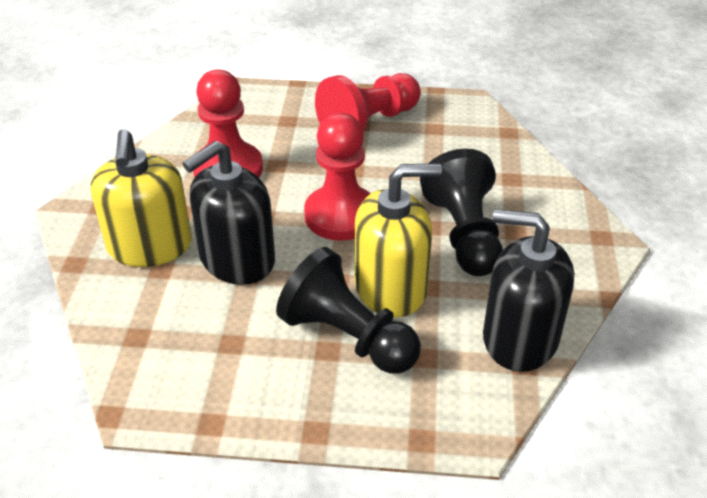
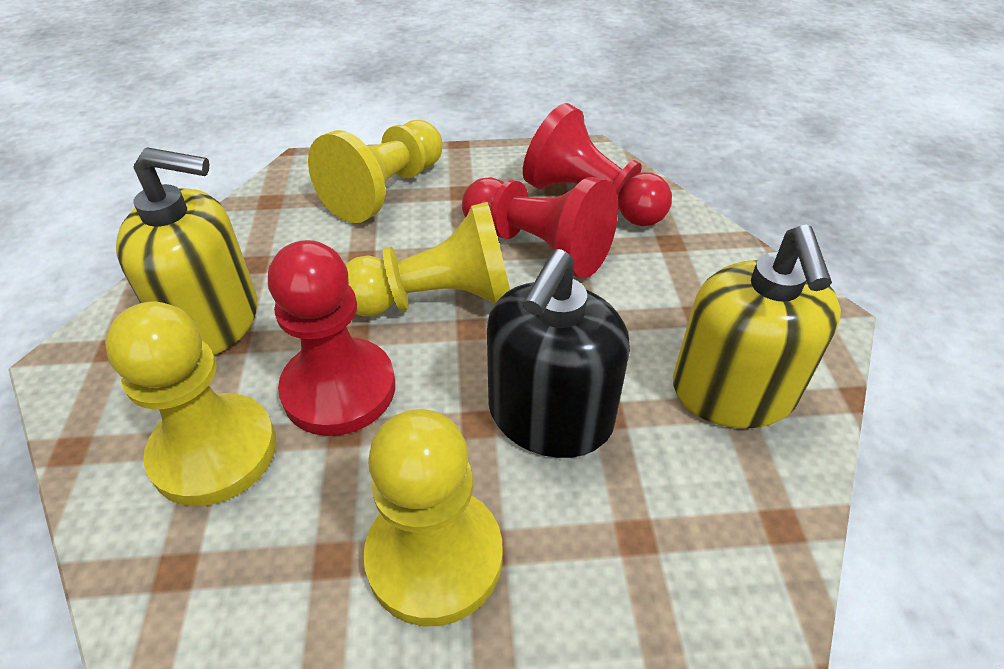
black pawn: 2 -> 0
black soap dispenser: 2 -> 1
yellow pawn: 0 -> 4

